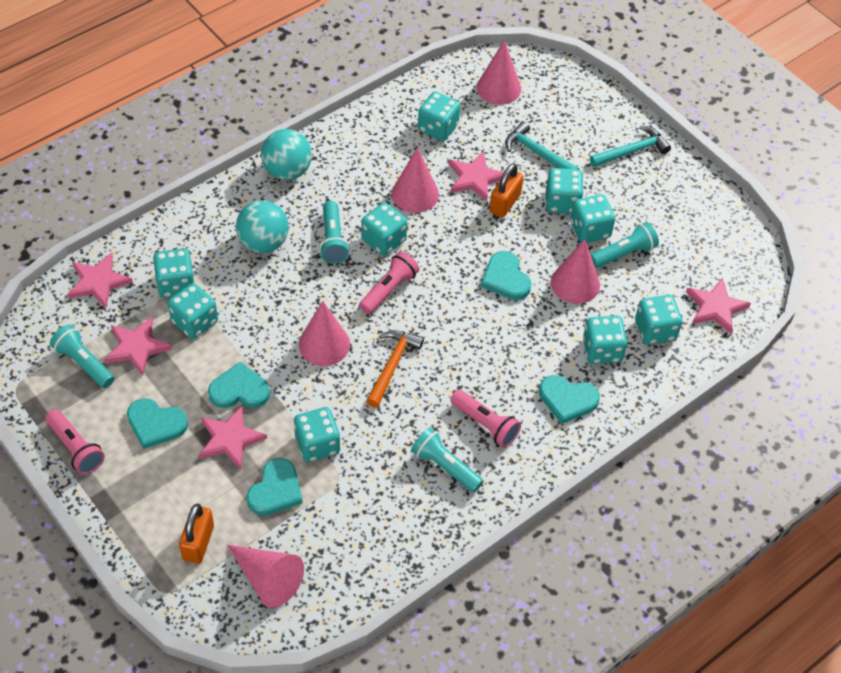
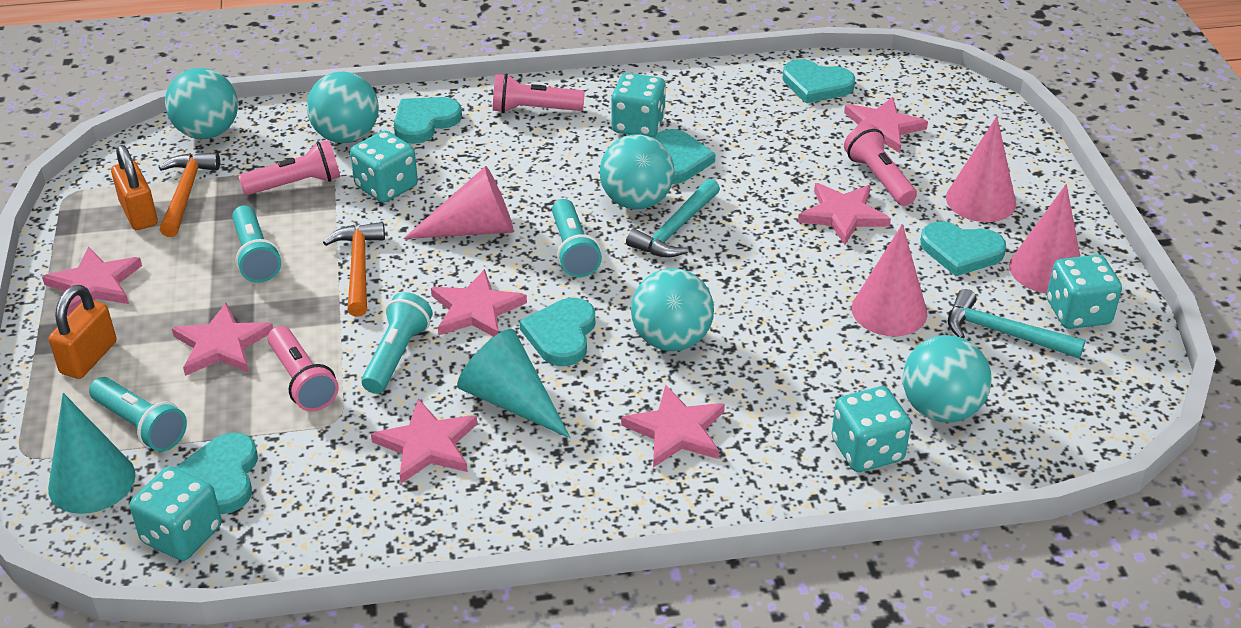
orange hammer: 1 -> 2
pink cone: 5 -> 4
pink flashlight: 3 -> 4
pink star: 5 -> 7
turquoise ball: 2 -> 5
turquoise cone: 0 -> 2
turquoise dice: 9 -> 5
turquoise heart: 5 -> 6

